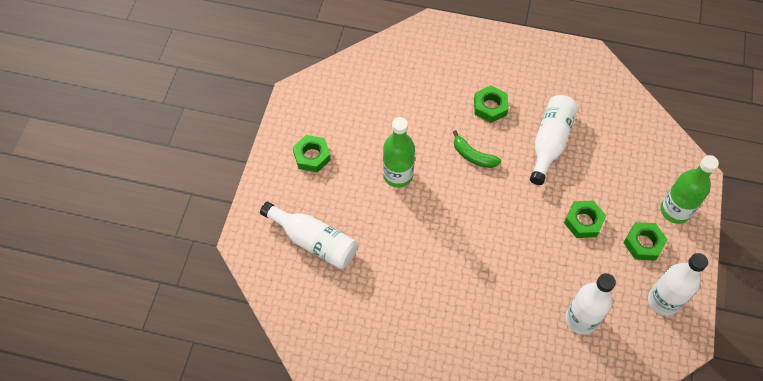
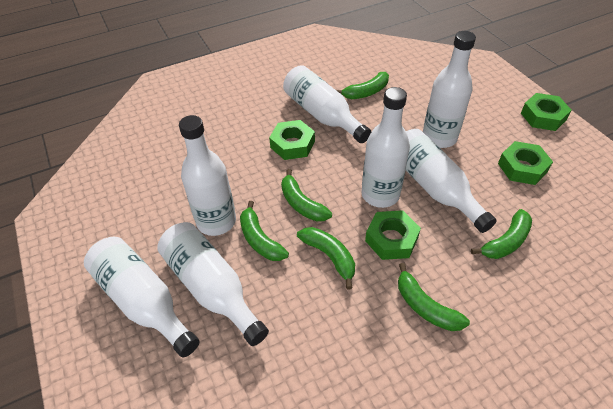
green banana: 1 -> 6
green bottle: 2 -> 0
white bottle: 4 -> 7

